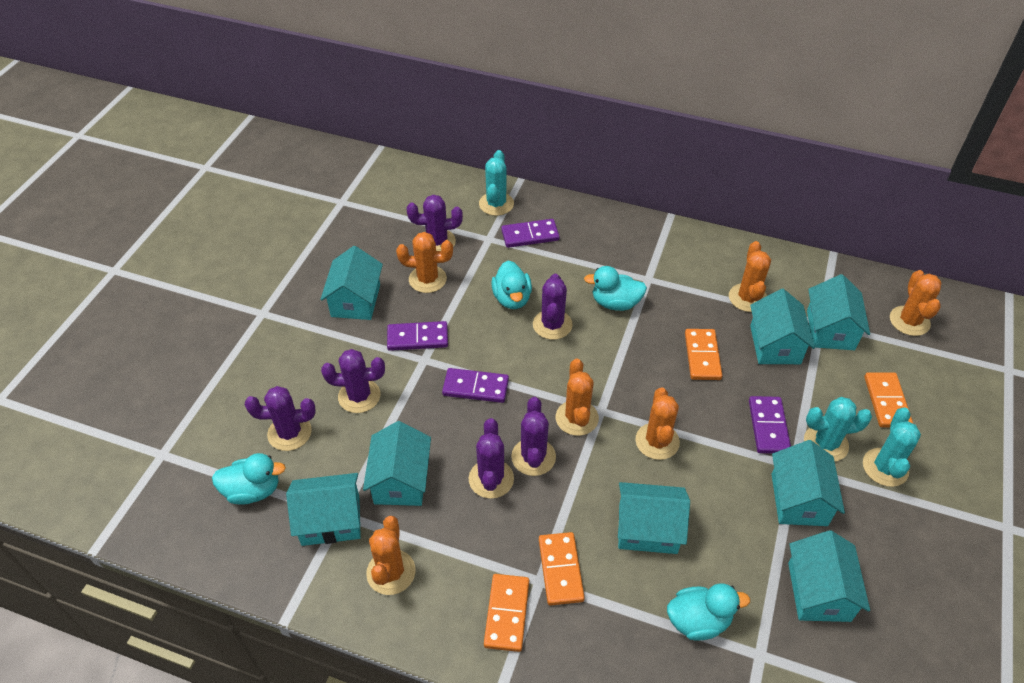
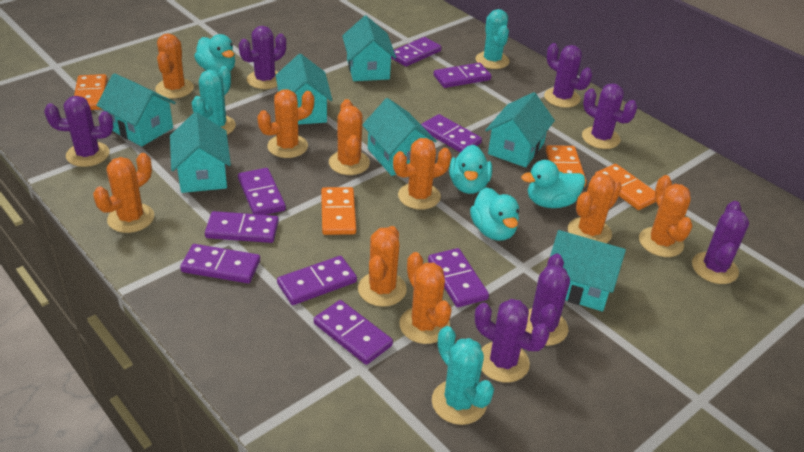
orange cactus: 6 -> 9
purple cactus: 6 -> 7
purple domino: 4 -> 9
turquoise house: 8 -> 7

